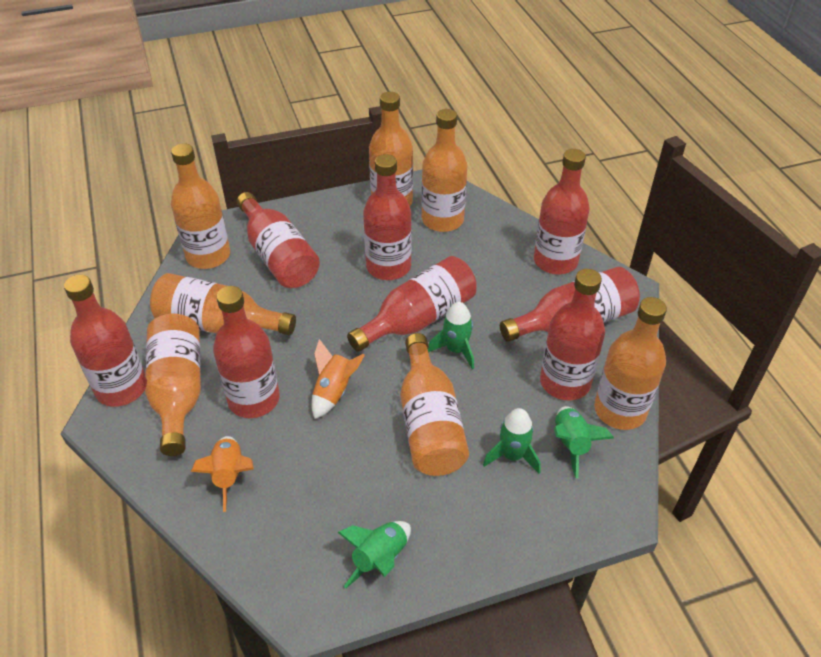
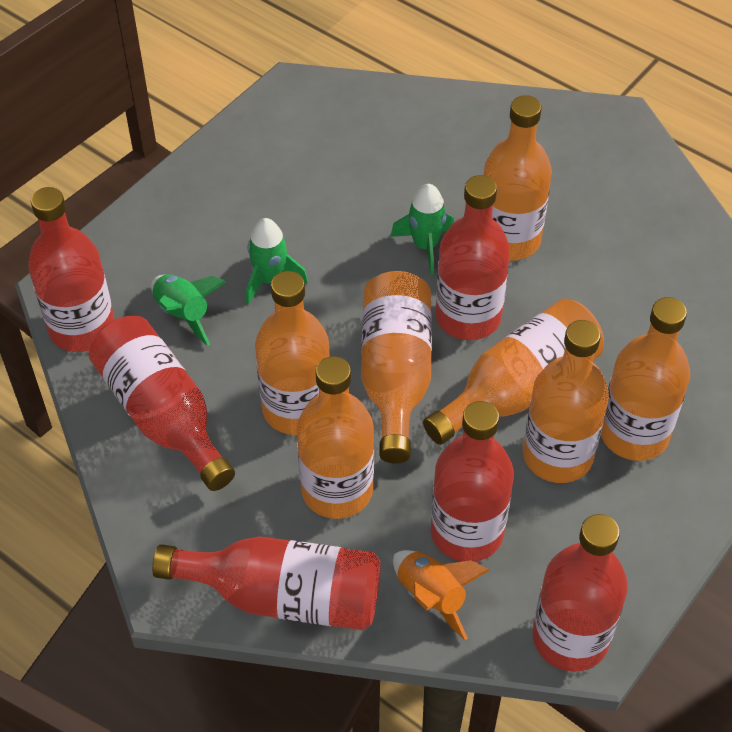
green rocket: 4 -> 3
orange rocket: 2 -> 1
red bottle: 8 -> 6

